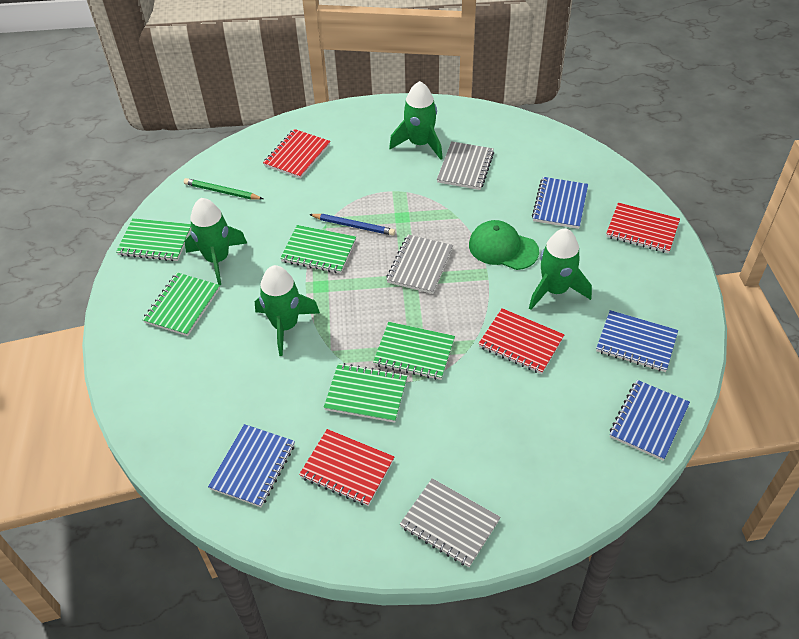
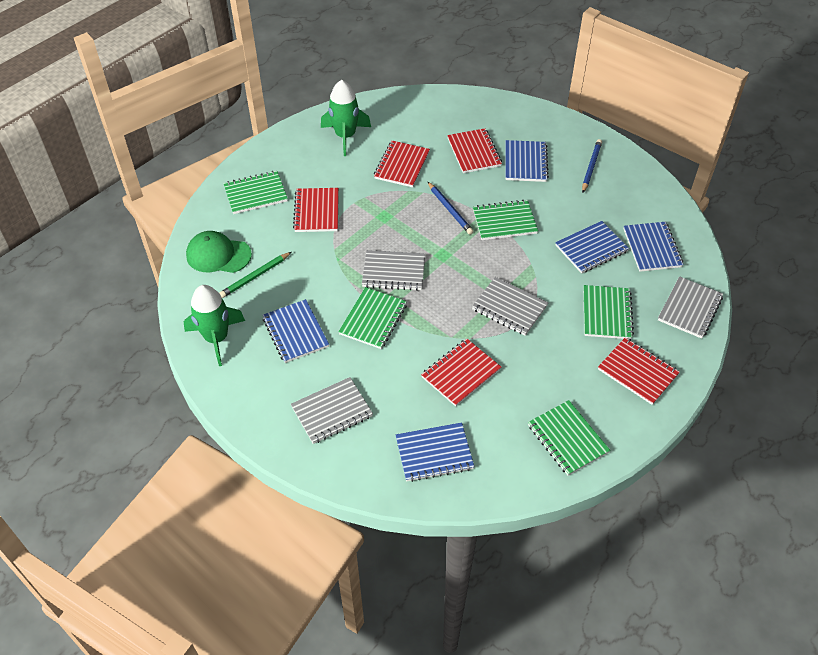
blue notebook: 4 -> 5
blue pencil: 1 -> 2
green rocket: 4 -> 2
grey notebook: 3 -> 4
red notebook: 4 -> 5

